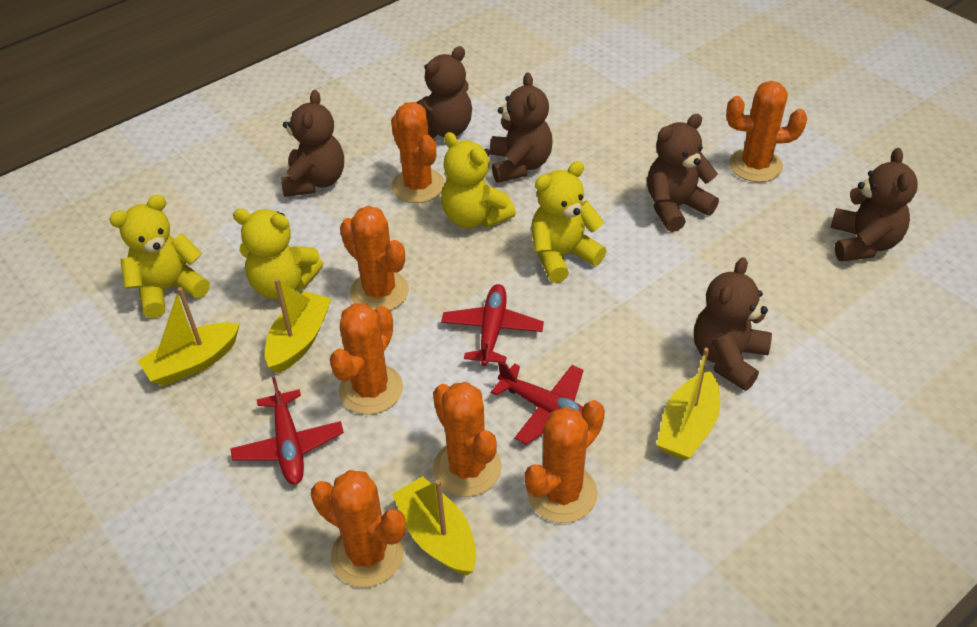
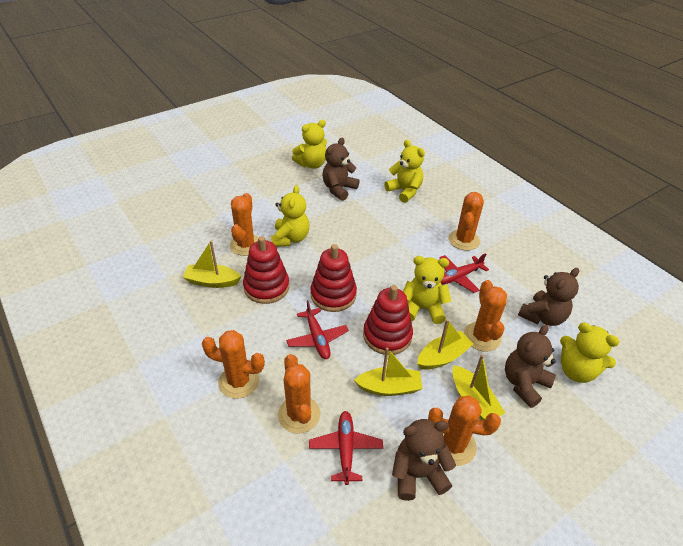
brown teddy bear: 6 -> 4
orange cactus: 7 -> 6
red stacking toy: 0 -> 3
yellow teddy bear: 4 -> 5

